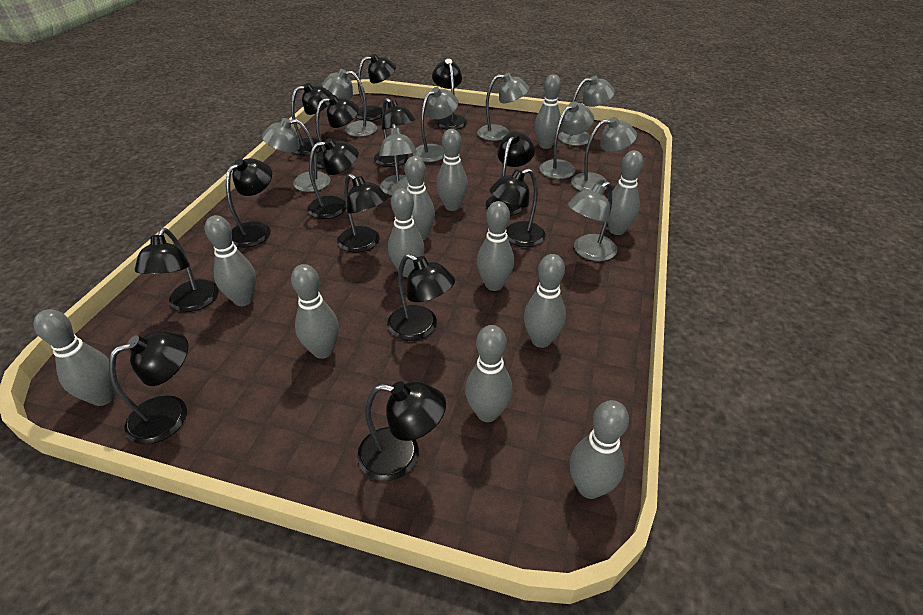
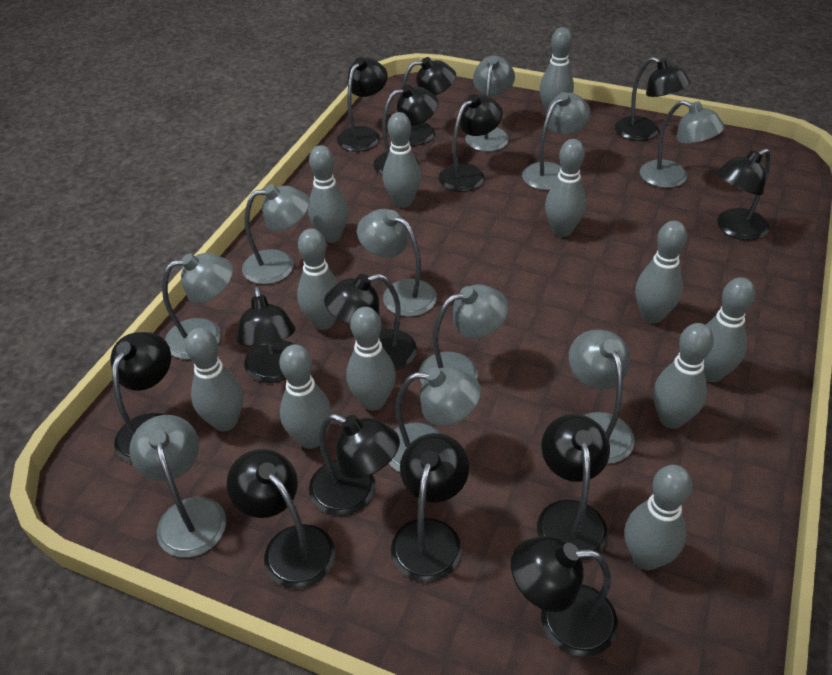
grey lamp: 9 -> 10

